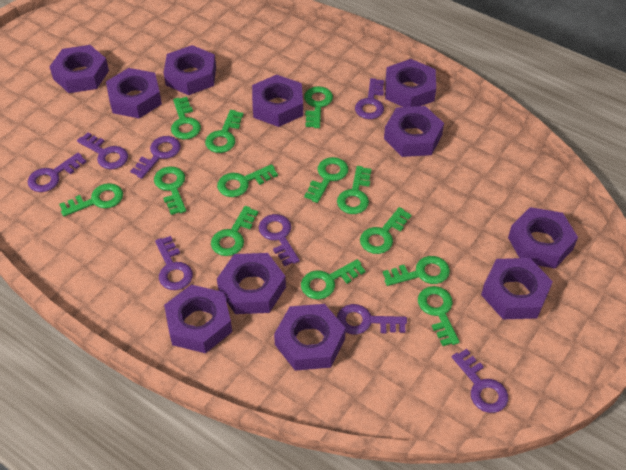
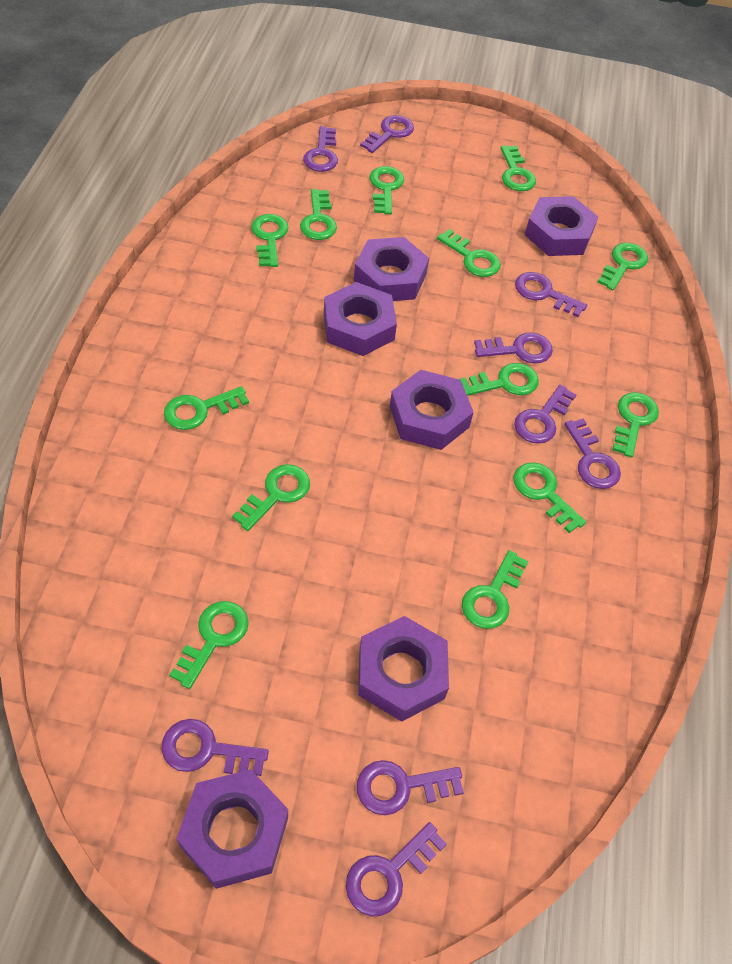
purple key: 8 -> 9
purple nut: 11 -> 6

